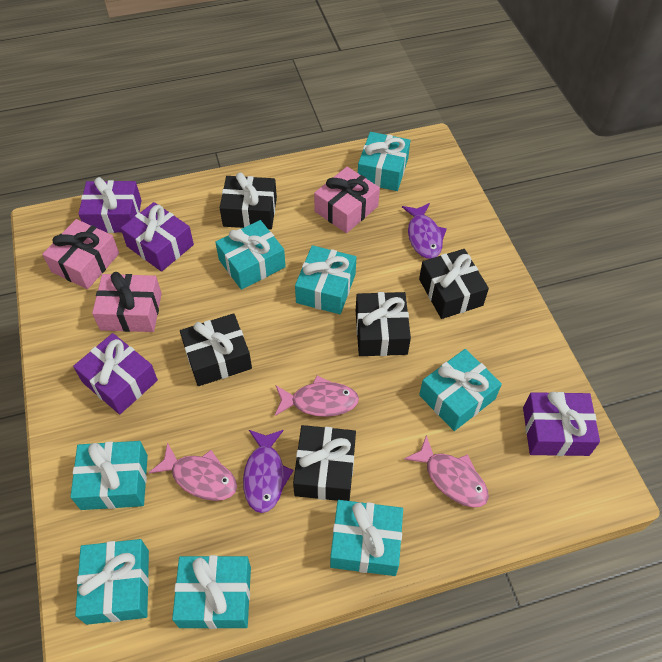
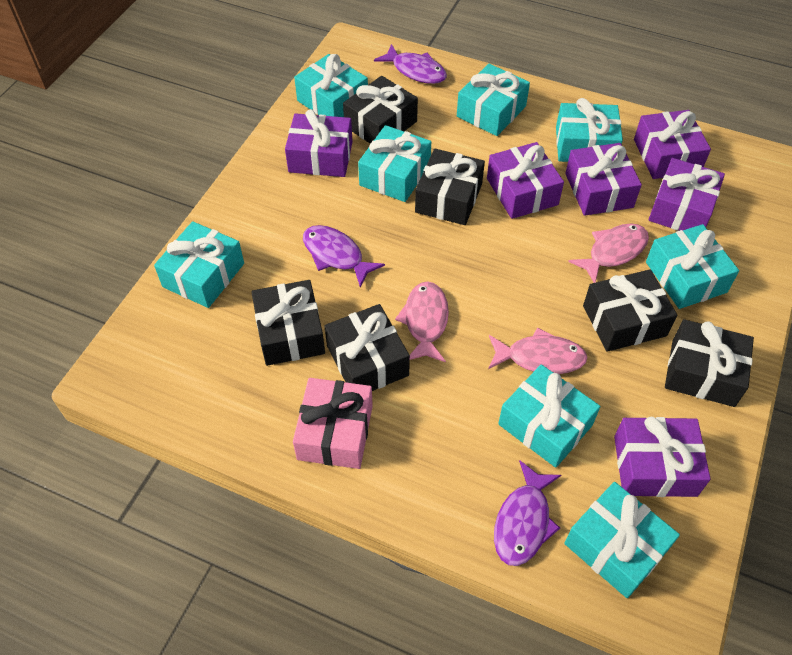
black gift: 5 -> 6
pink gift: 3 -> 1
purple fish: 2 -> 3
purple gift: 4 -> 6

